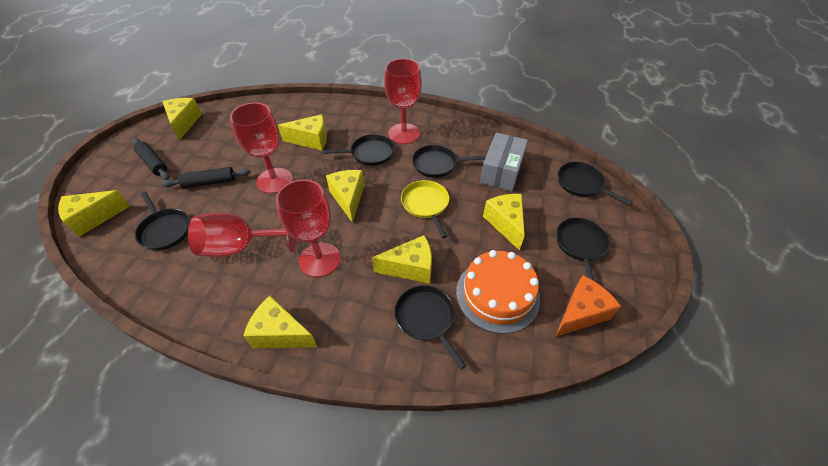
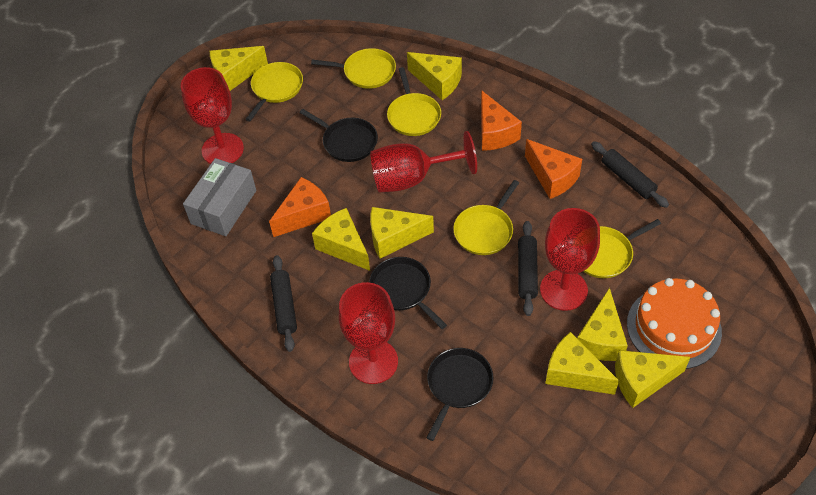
black pan: 6 -> 3
black rolling pin: 2 -> 3
orange cheese: 1 -> 3
yellow pan: 1 -> 5

